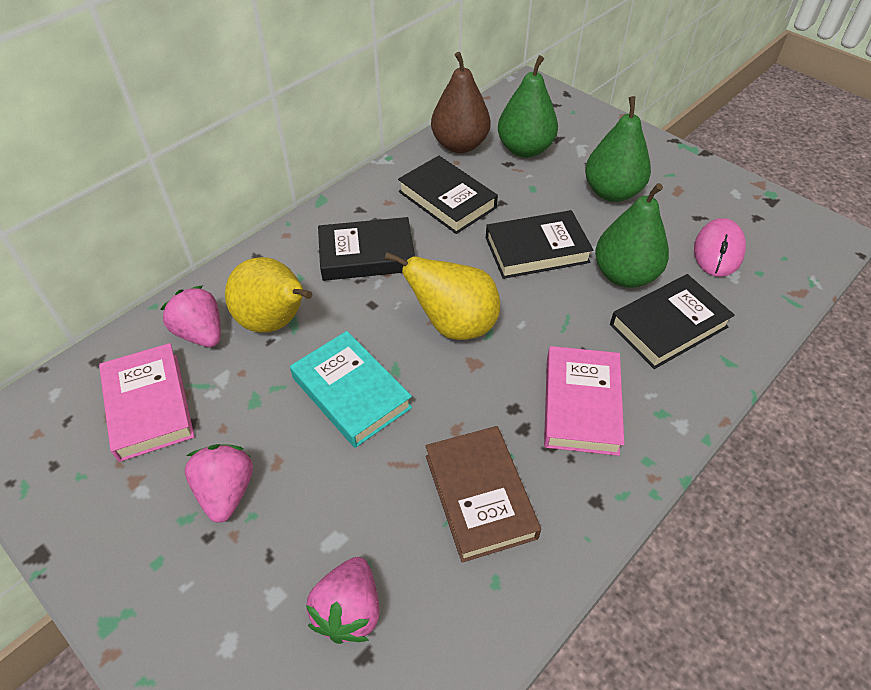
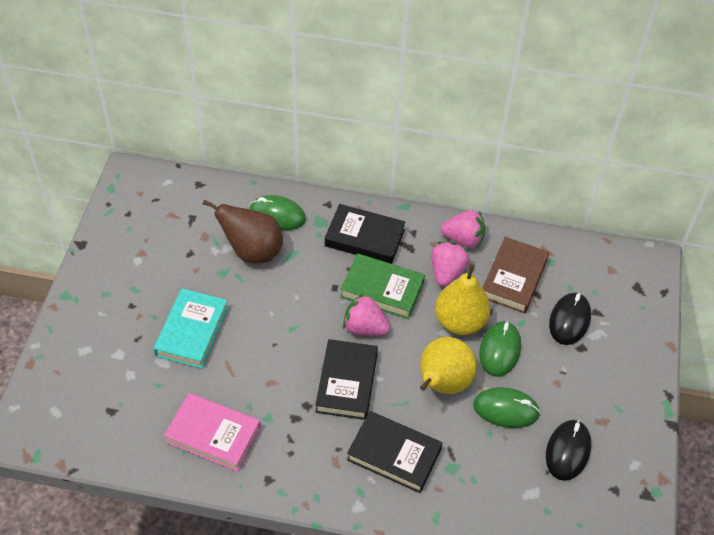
black book: 4 -> 3
black mouse: 0 -> 2
green book: 0 -> 1
green mouse: 0 -> 3
green pear: 3 -> 0
pink book: 2 -> 1
pink mouse: 1 -> 0

